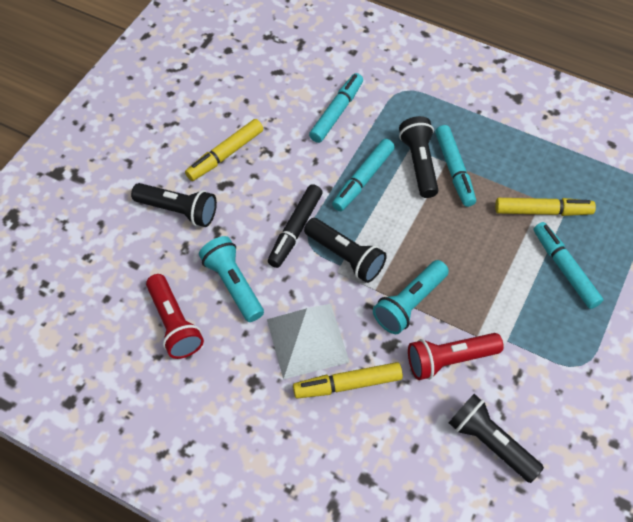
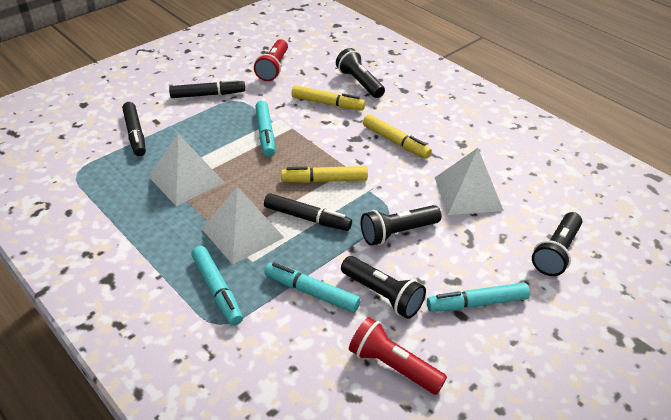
black marker: 1 -> 3
turquoise flashlight: 2 -> 0
white pyramid: 1 -> 3

